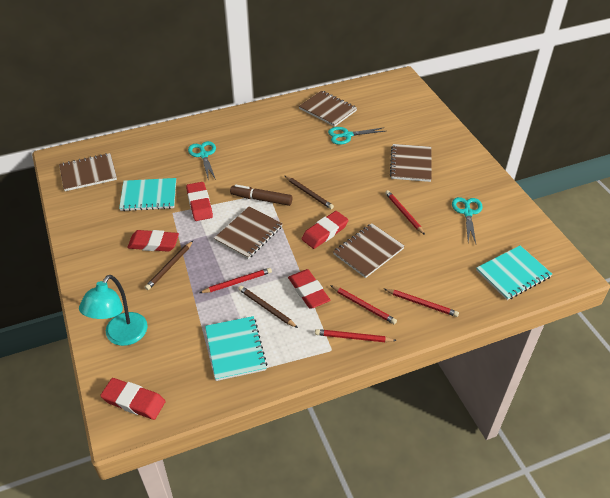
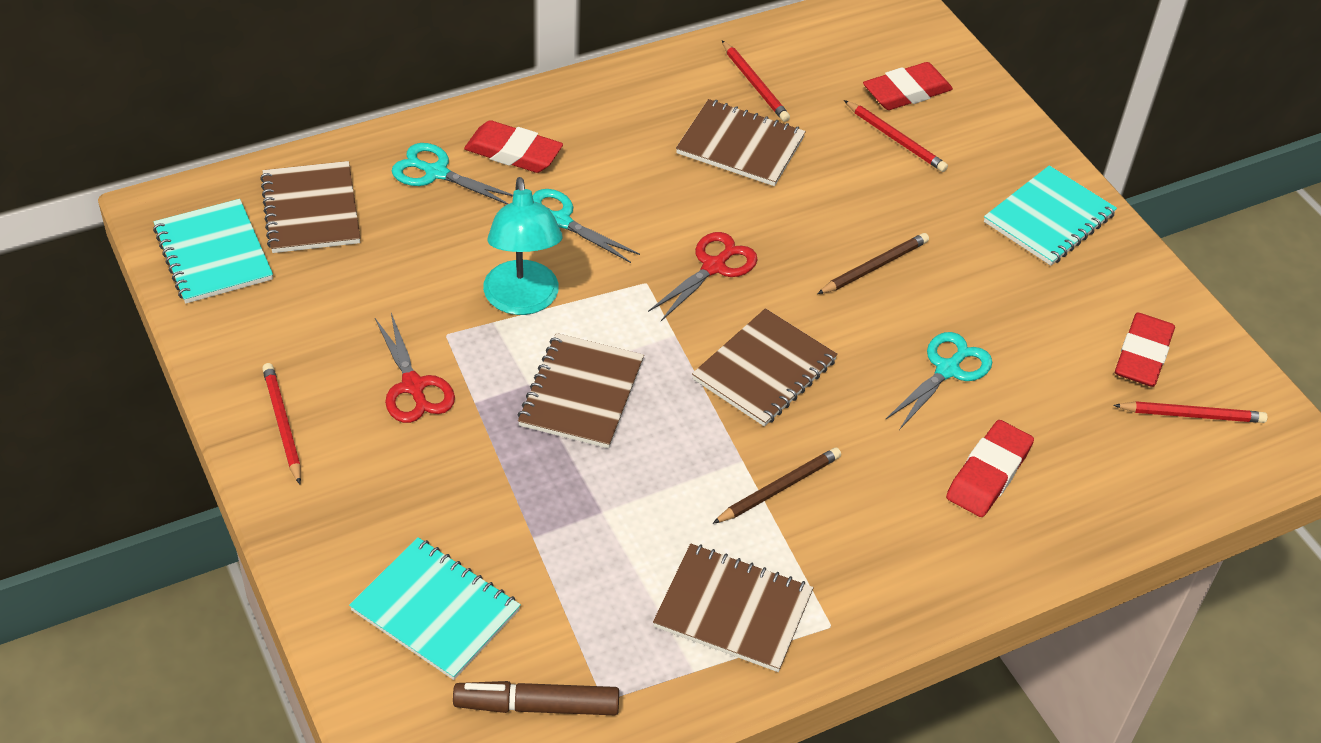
brown pencil: 3 -> 2
red eraser: 5 -> 4
red pencil: 5 -> 4
red scissors: 0 -> 2

